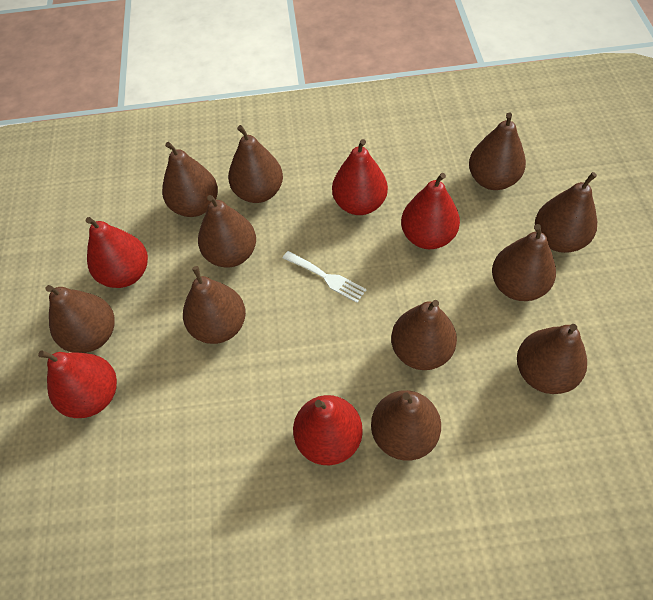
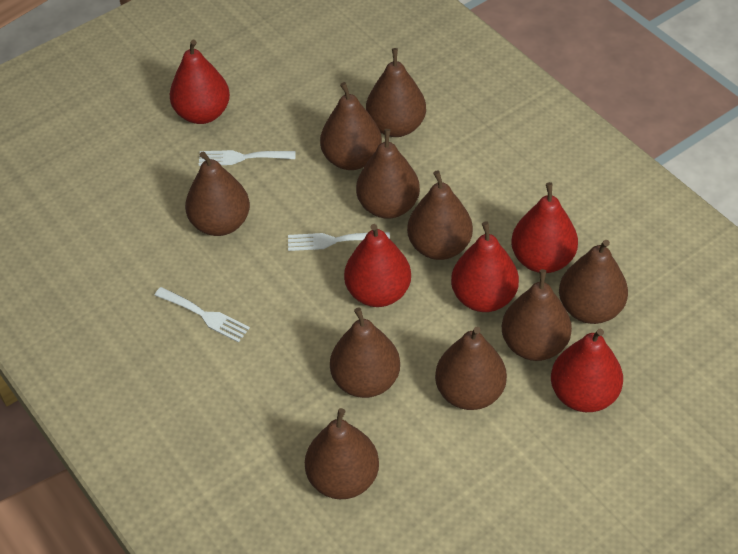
brown pear: 11 -> 10
white fork: 1 -> 3

